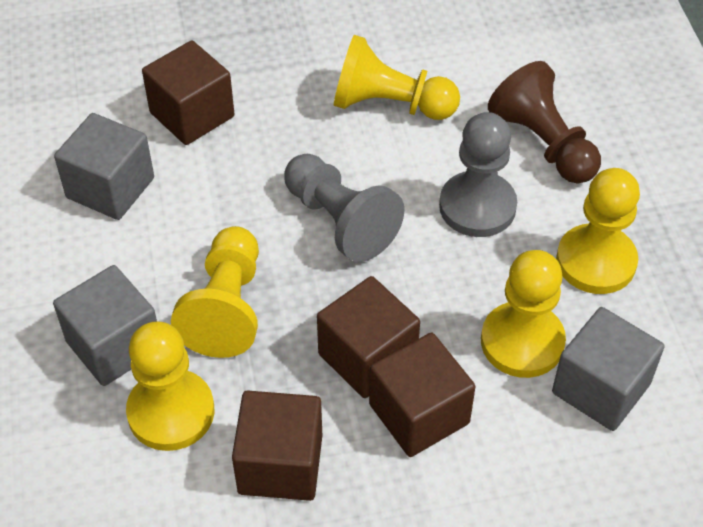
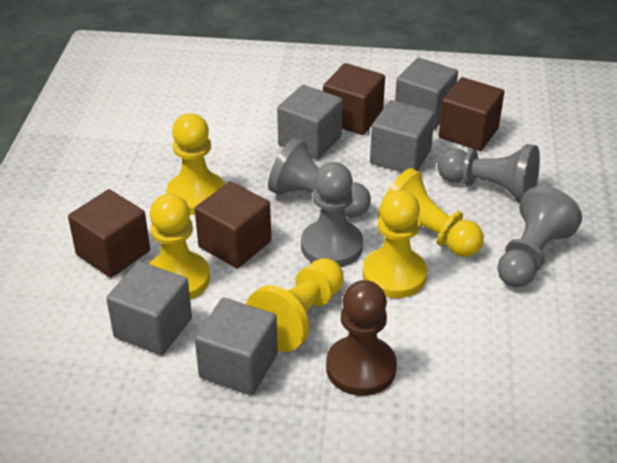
grey cube: 3 -> 5
grey pawn: 2 -> 4

